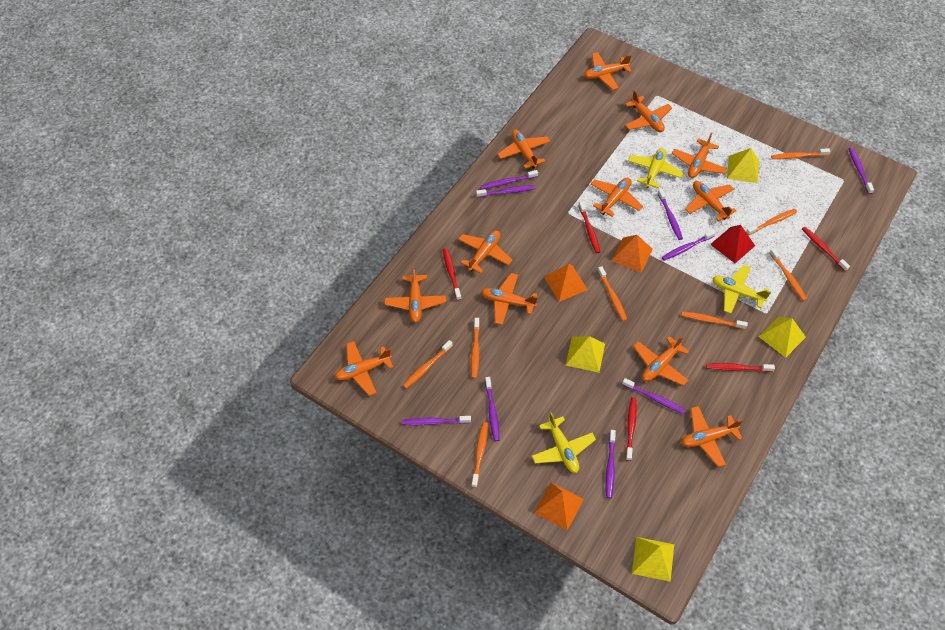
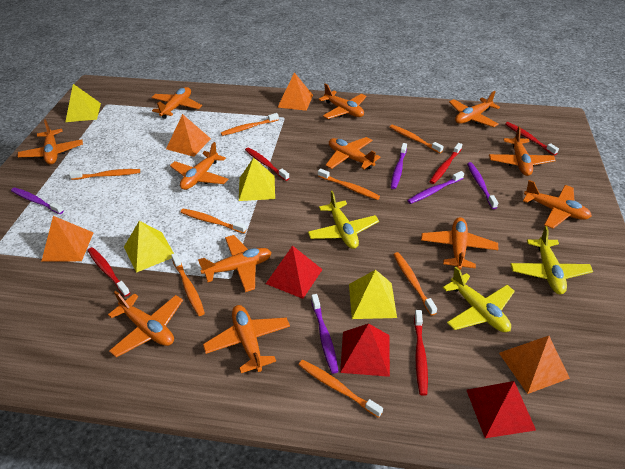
orange pyramid: 3 -> 4
purple toothbrush: 9 -> 5
red pyramid: 1 -> 3

